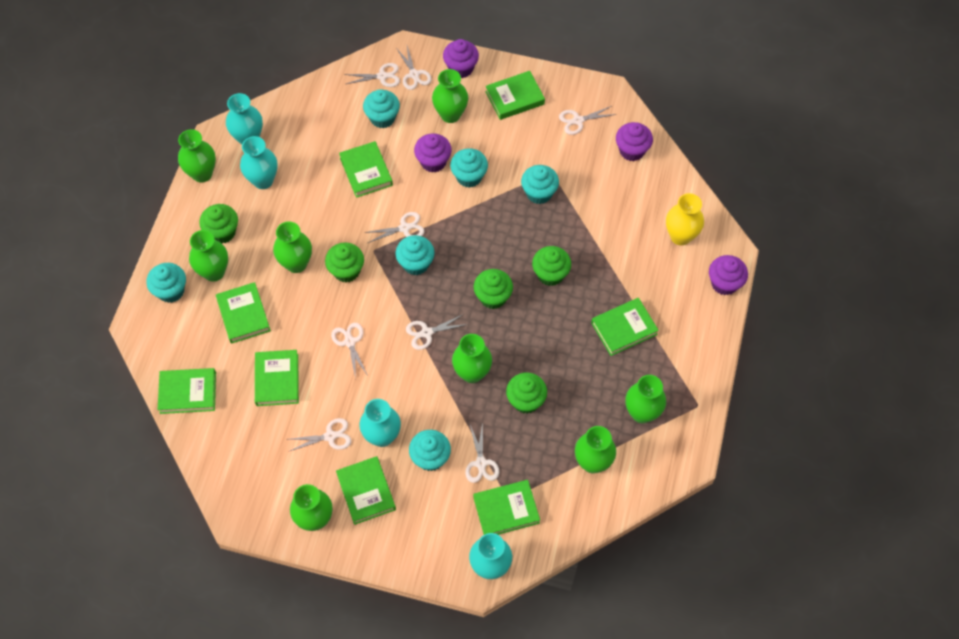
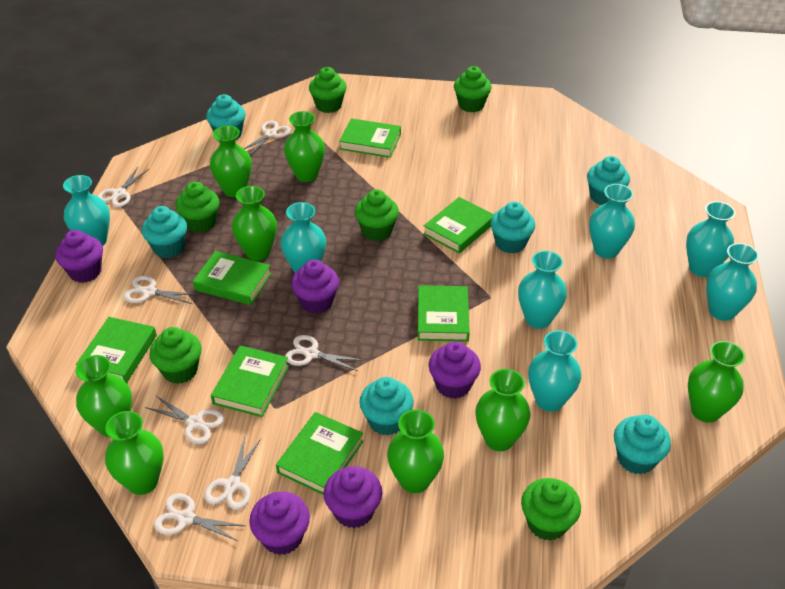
green book: 8 -> 7
green cupcake: 5 -> 6
purple cupcake: 4 -> 5
turquoise vase: 4 -> 7
white scissors: 8 -> 7
yellow vase: 1 -> 0

